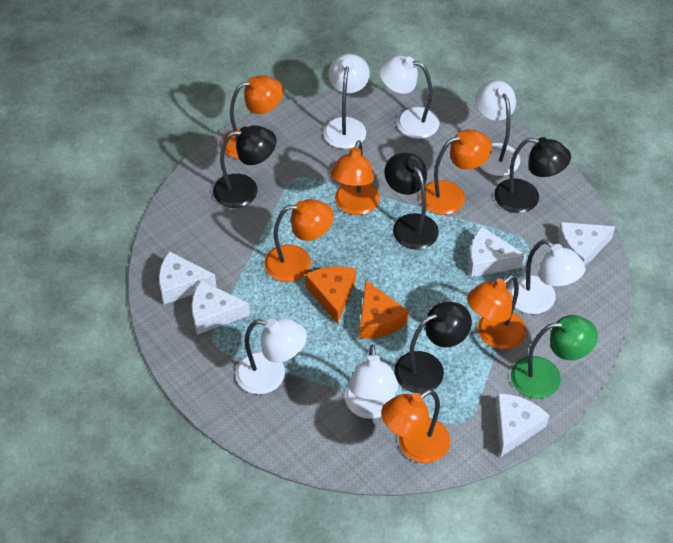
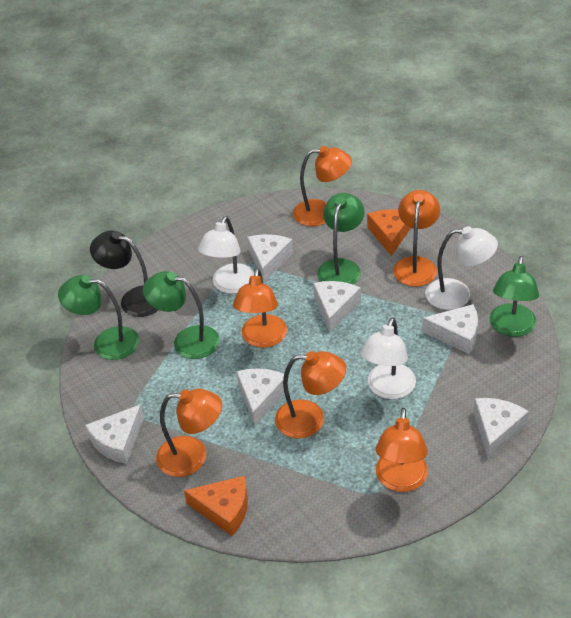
black lamp: 4 -> 1
green lamp: 1 -> 4
white cheese: 5 -> 6
white lamp: 6 -> 3

